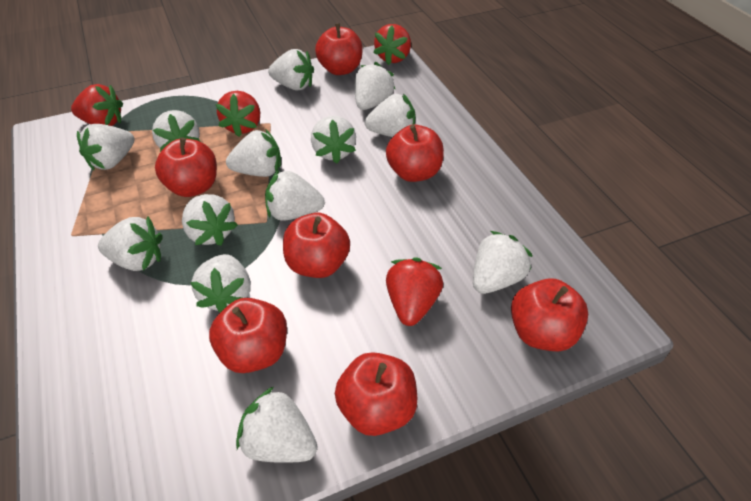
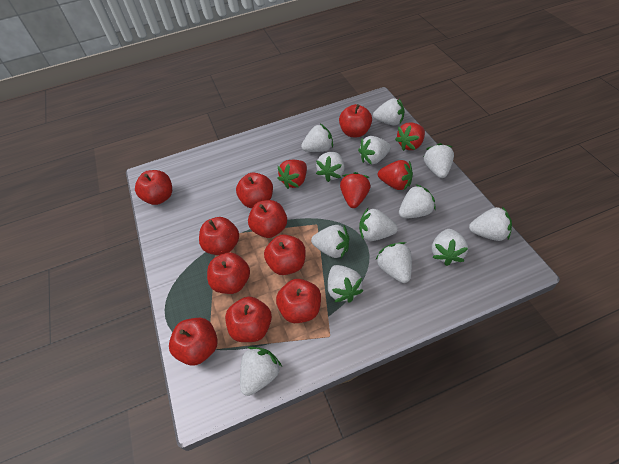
red apple: 7 -> 10

